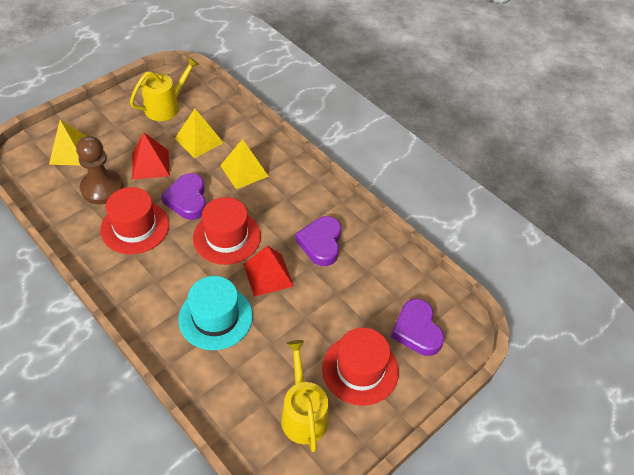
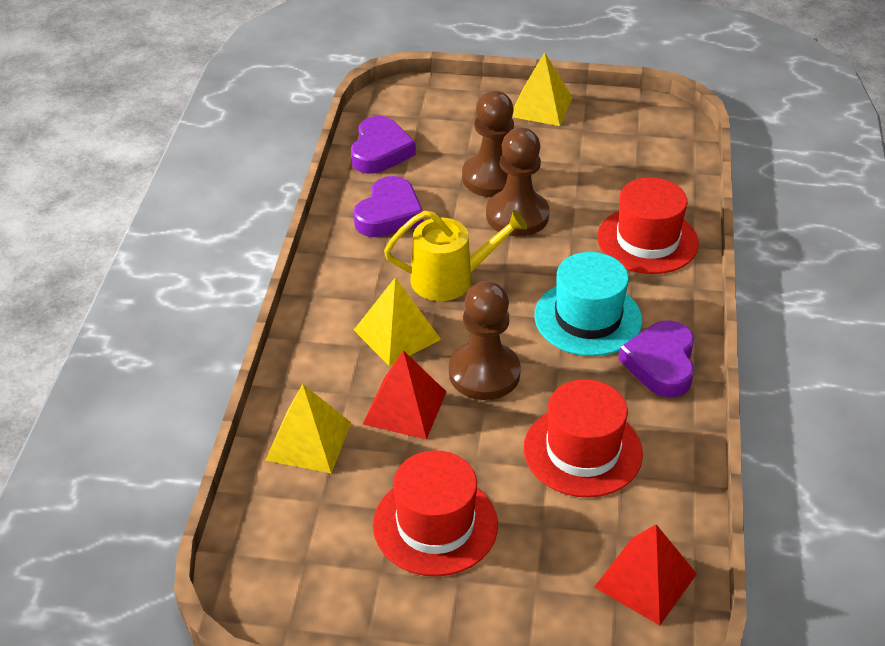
brown pawn: 1 -> 3
yellow watering can: 2 -> 1

